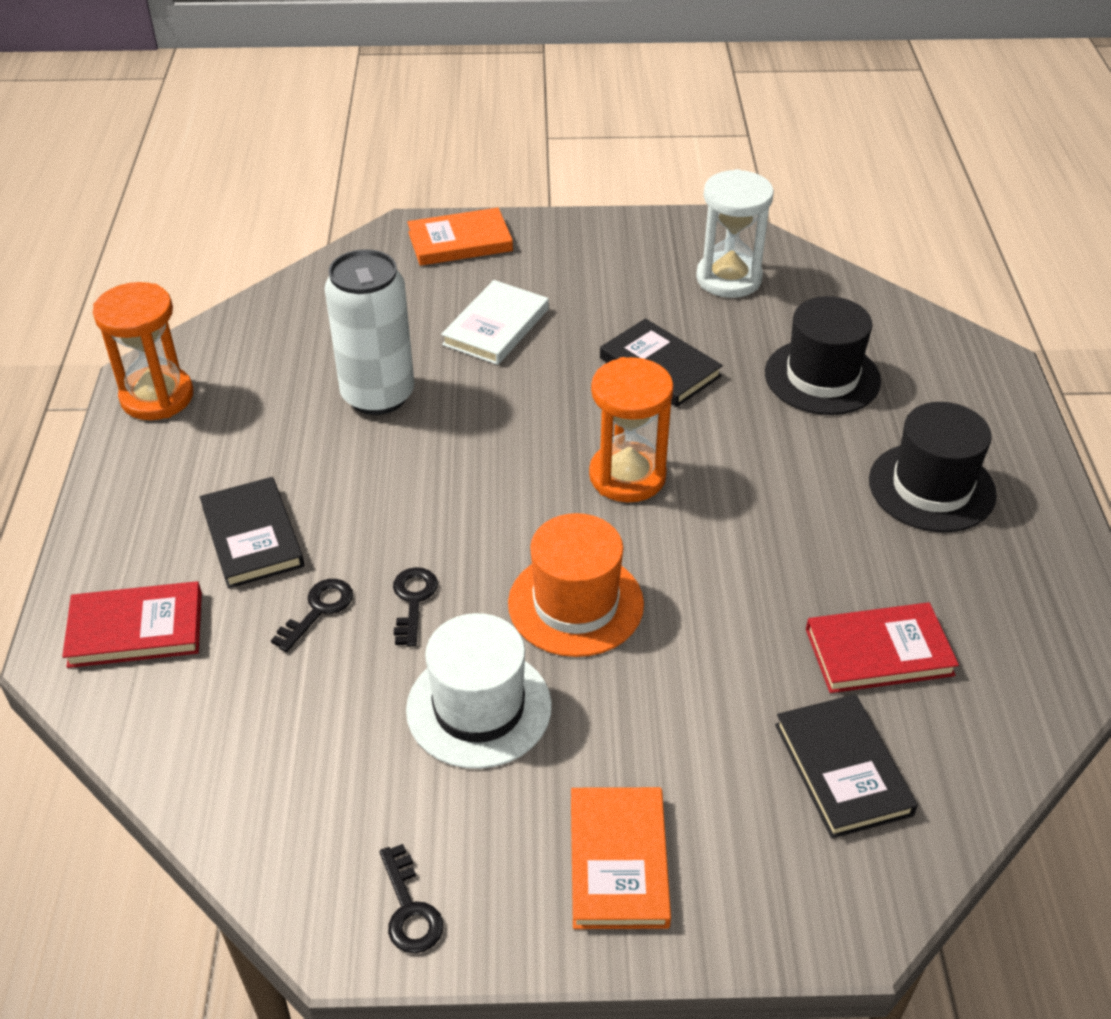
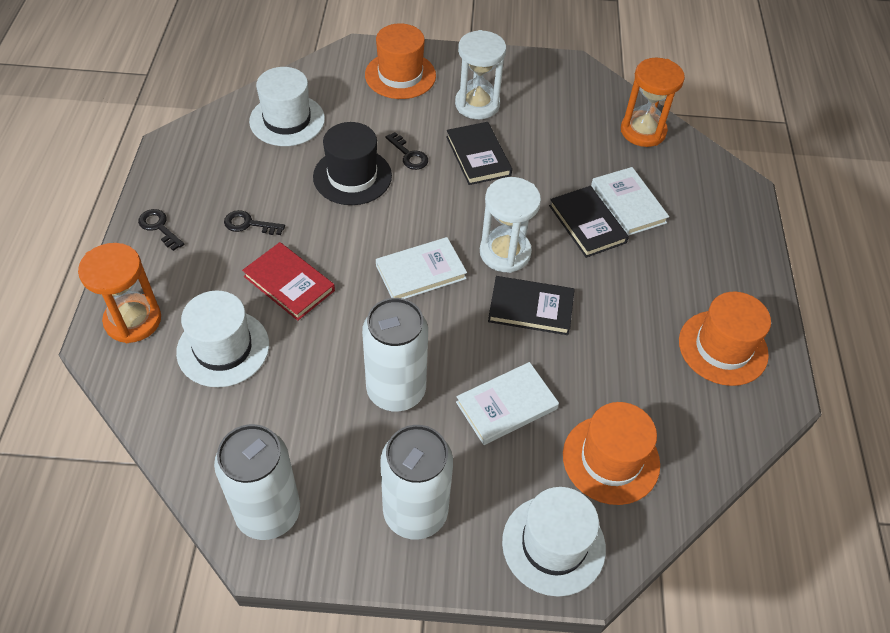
black hat: 2 -> 1
orange book: 2 -> 0
orange hat: 1 -> 3
red book: 2 -> 1
white book: 1 -> 3
white can: 1 -> 3
white hat: 1 -> 3
white hourglass: 1 -> 2

